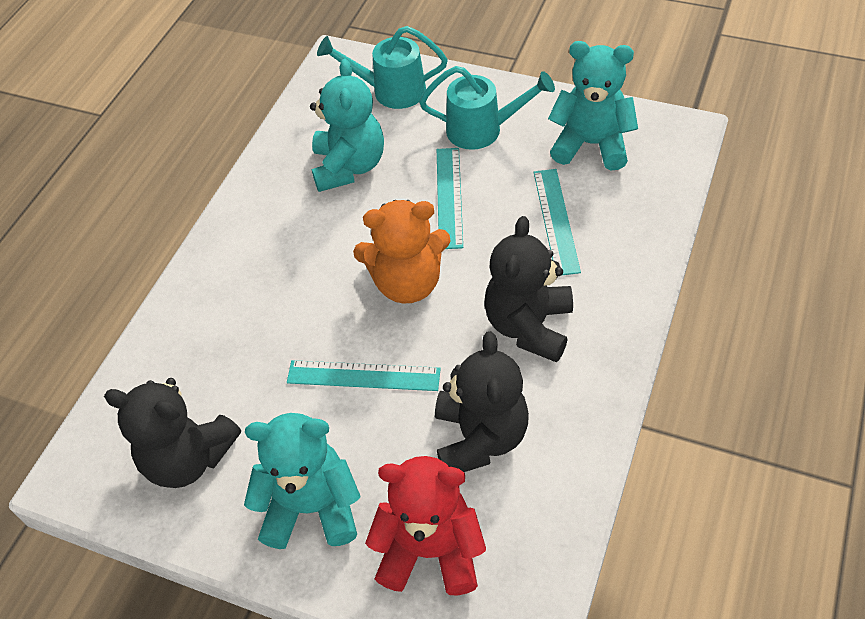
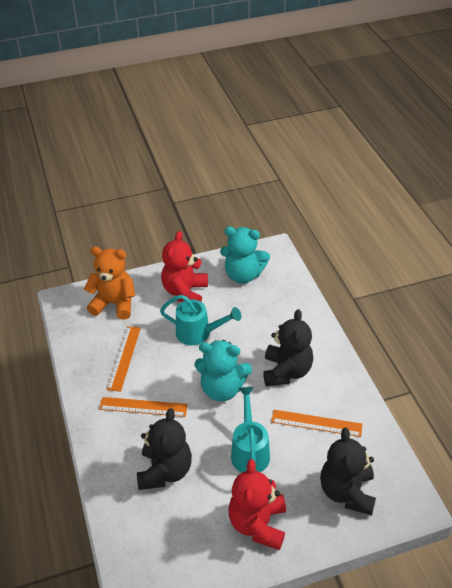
orange ruler: 0 -> 3
red teddy bear: 1 -> 2
turquoise ruler: 3 -> 0
turquoise teddy bear: 3 -> 2

